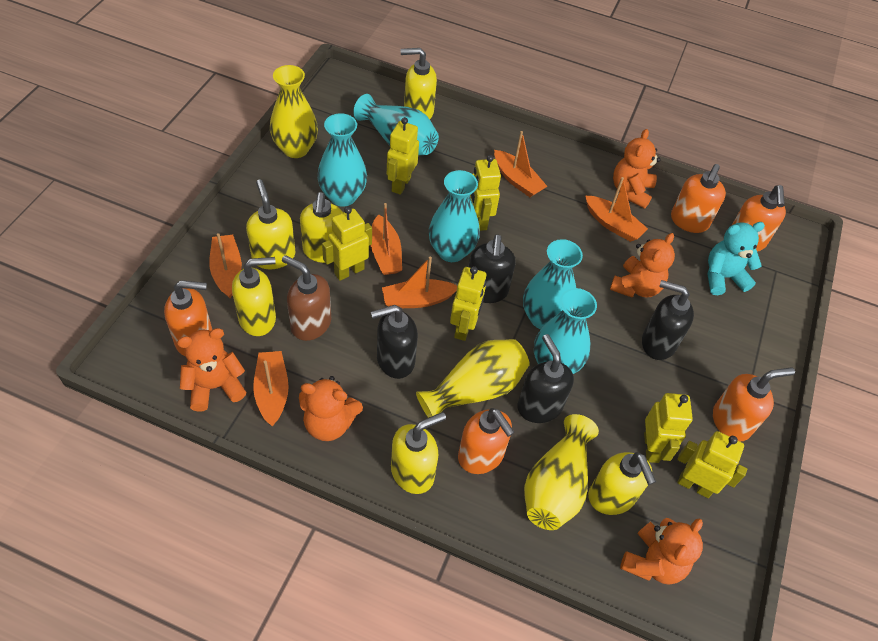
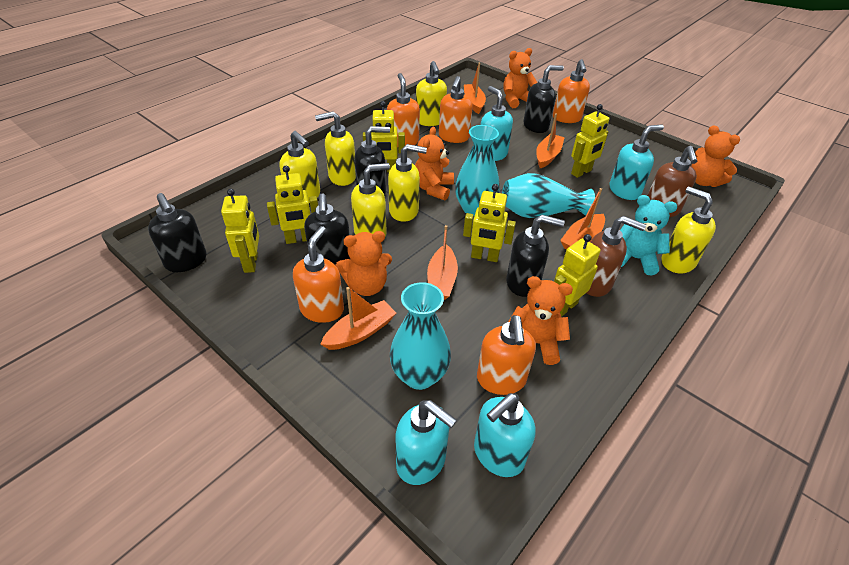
black soap dispenser: 4 -> 5
brown soap dispenser: 1 -> 2
orange boat: 6 -> 5
turquoise soap dispenser: 0 -> 4
turquoise vase: 5 -> 3
yellow vase: 3 -> 0

